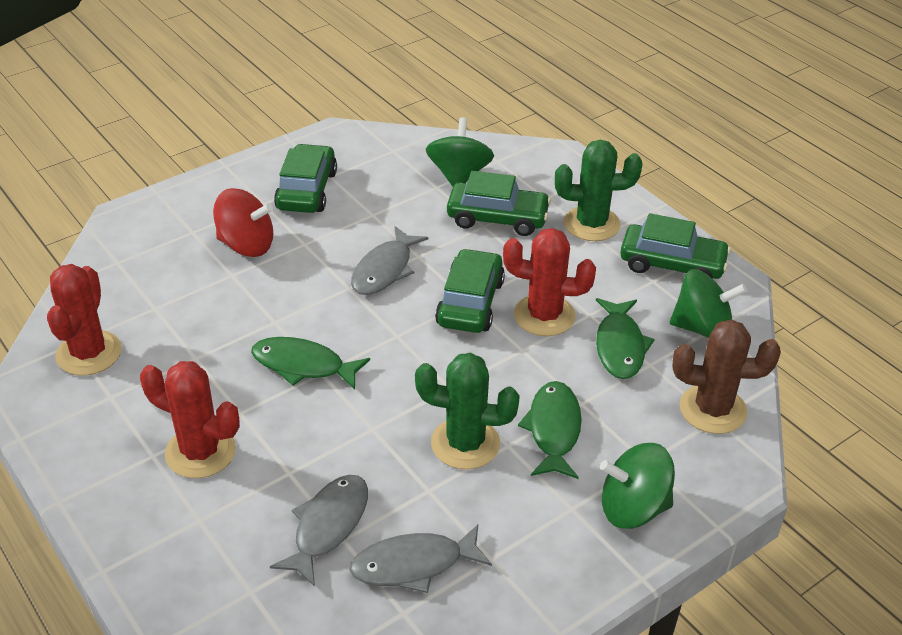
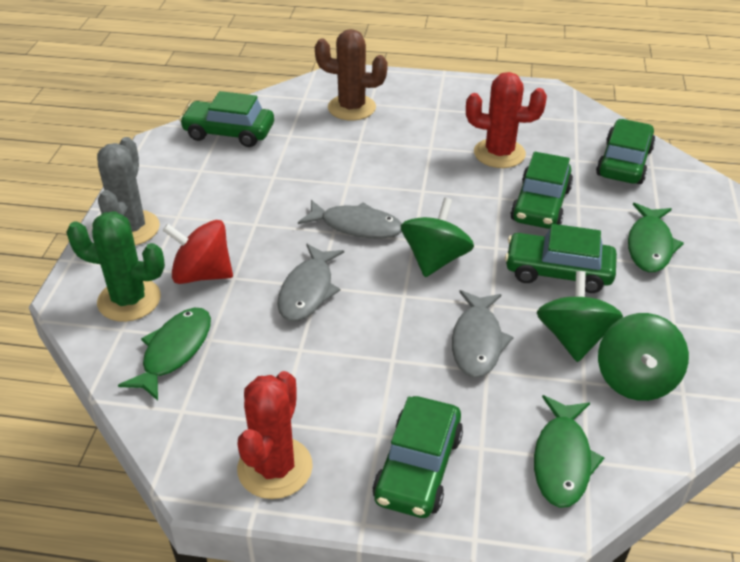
green cactus: 2 -> 1
green car: 4 -> 5
grey cactus: 0 -> 1
red cactus: 3 -> 2

